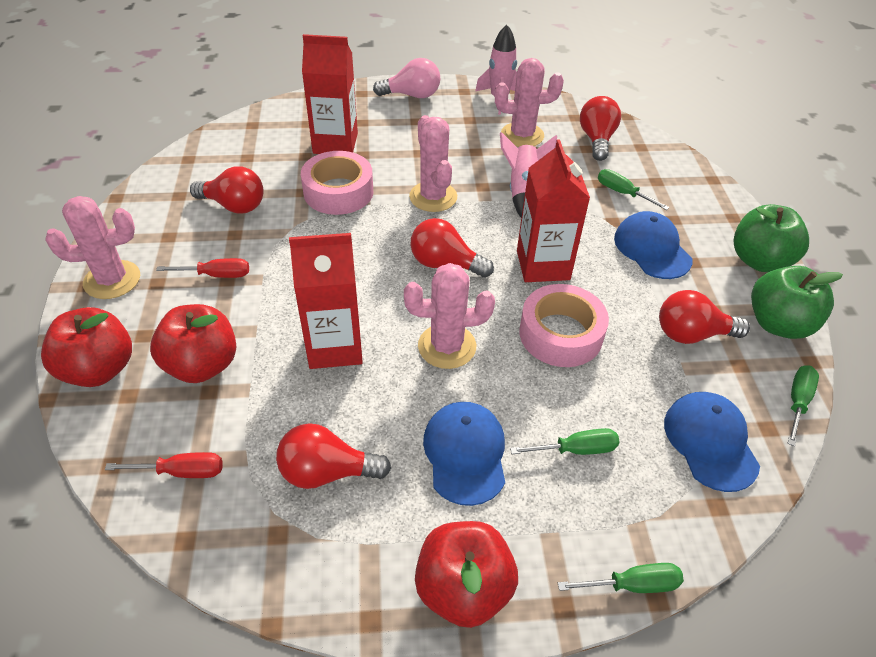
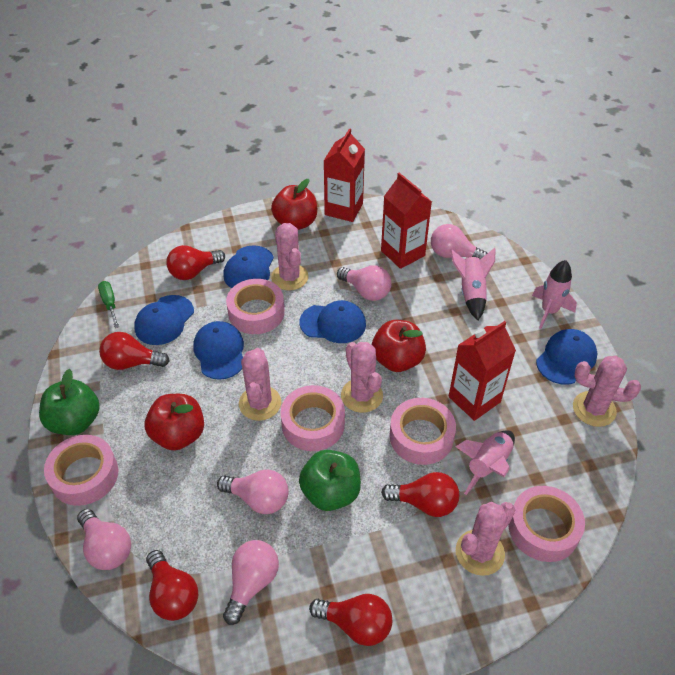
blue cap: 3 -> 5
green screwdriver: 4 -> 1
pink cactus: 4 -> 5
pink light bulb: 1 -> 5
pink rocket: 2 -> 3
pink tape: 2 -> 5
red screwdriver: 2 -> 0

